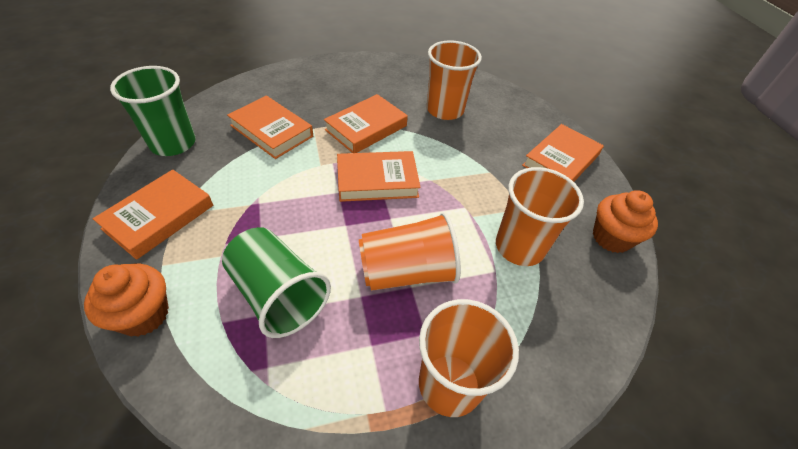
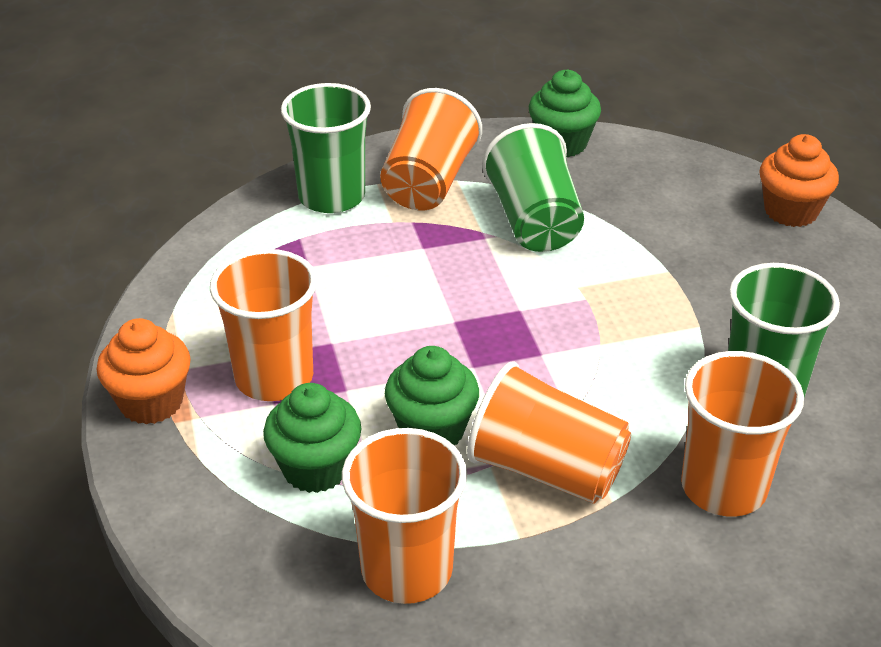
green cup: 2 -> 3
green cupcake: 0 -> 3
orange book: 5 -> 0
orange cup: 4 -> 5

